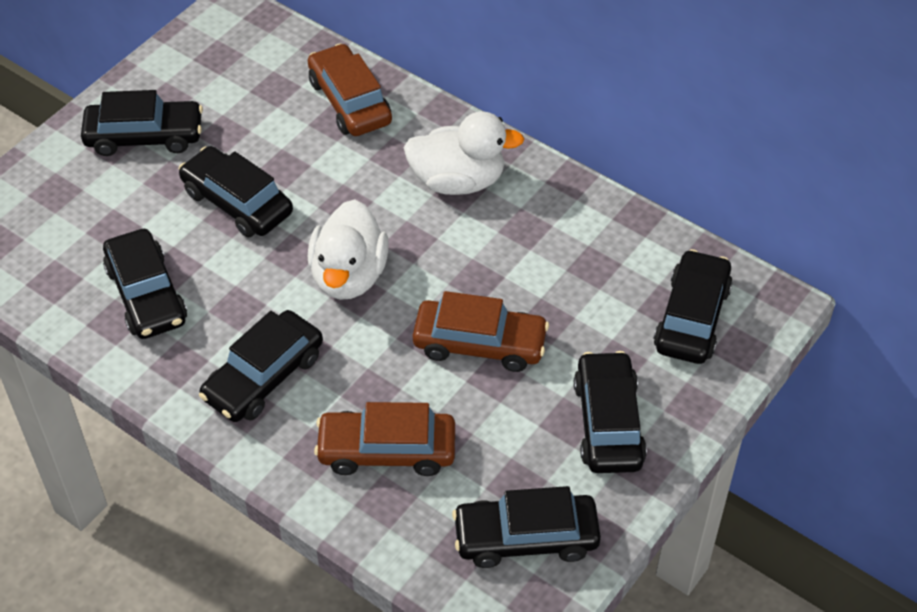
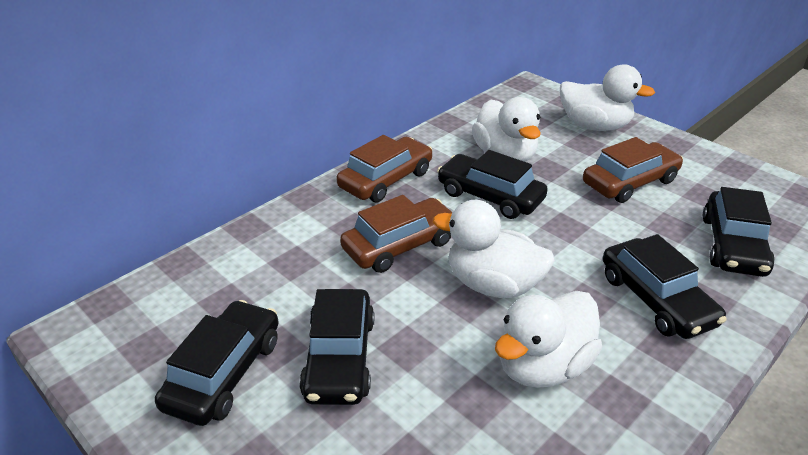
black car: 7 -> 5
white duck: 2 -> 4

